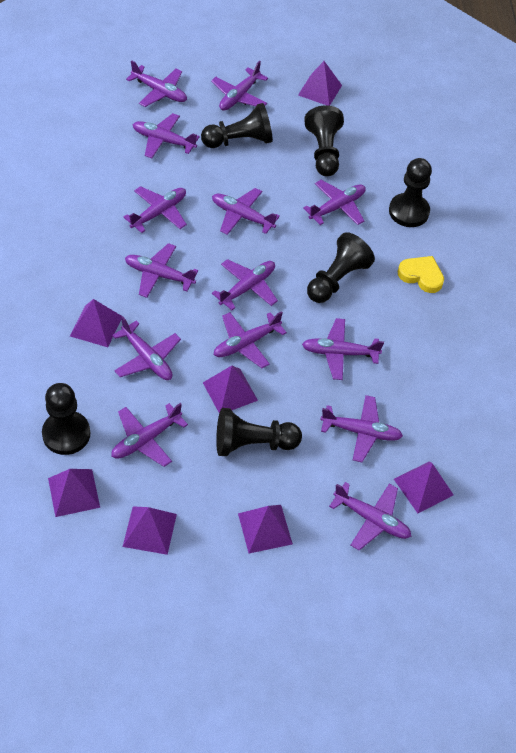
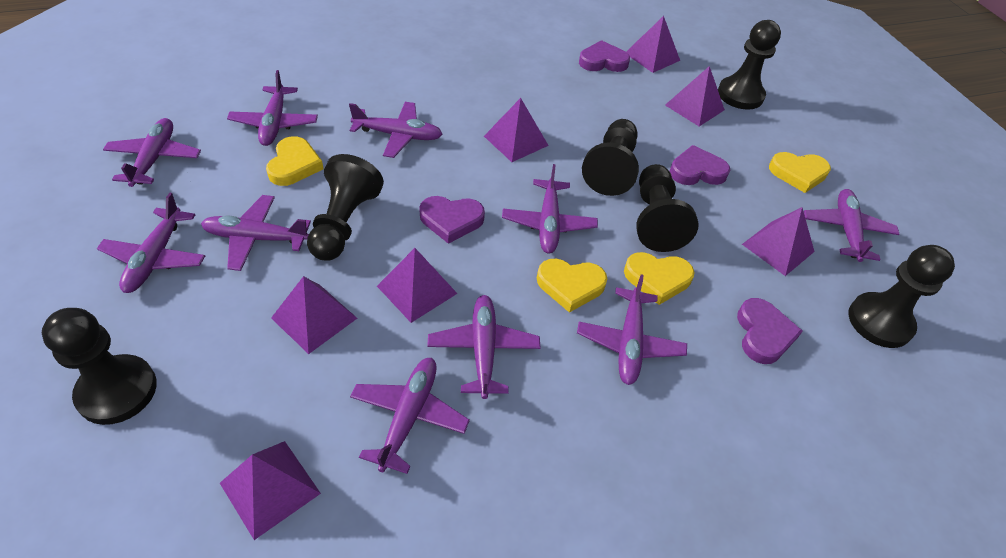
purple heart: 0 -> 4
purple plane: 14 -> 10
yellow heart: 1 -> 4

